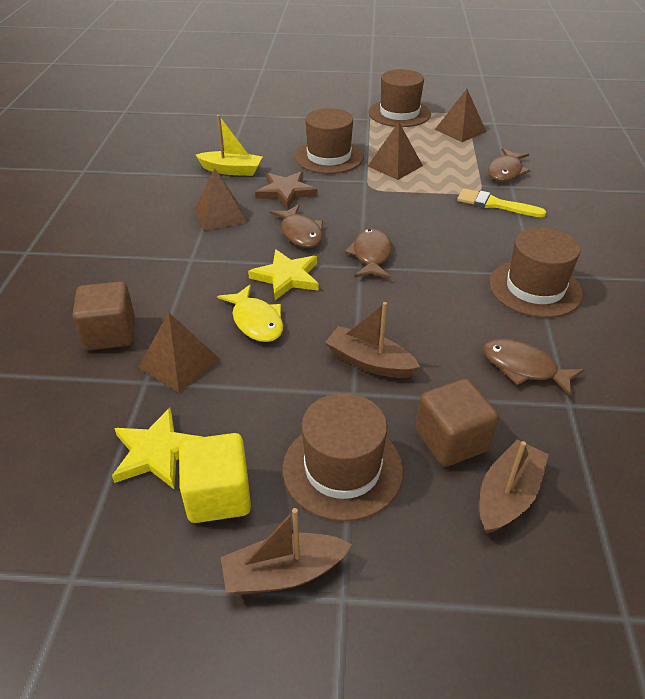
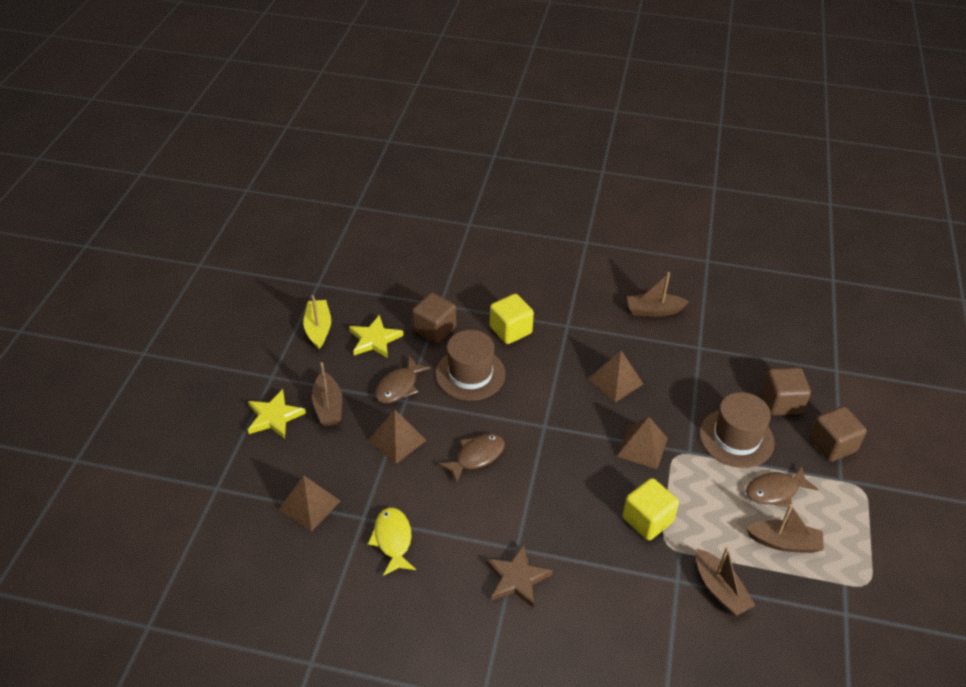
brown boat: 3 -> 4
brown cube: 2 -> 3
brown fish: 4 -> 3
brown hat: 4 -> 2
yellow brush: 1 -> 0
yellow cube: 1 -> 2

